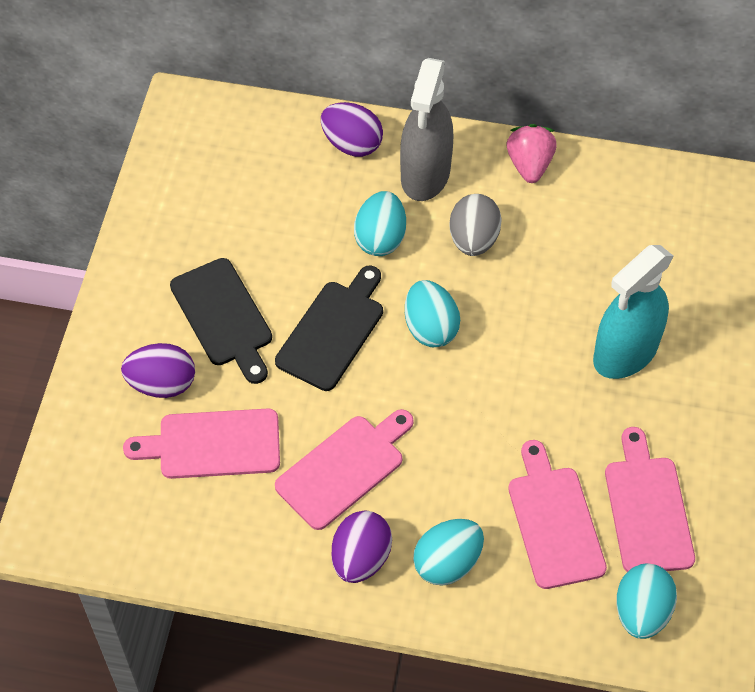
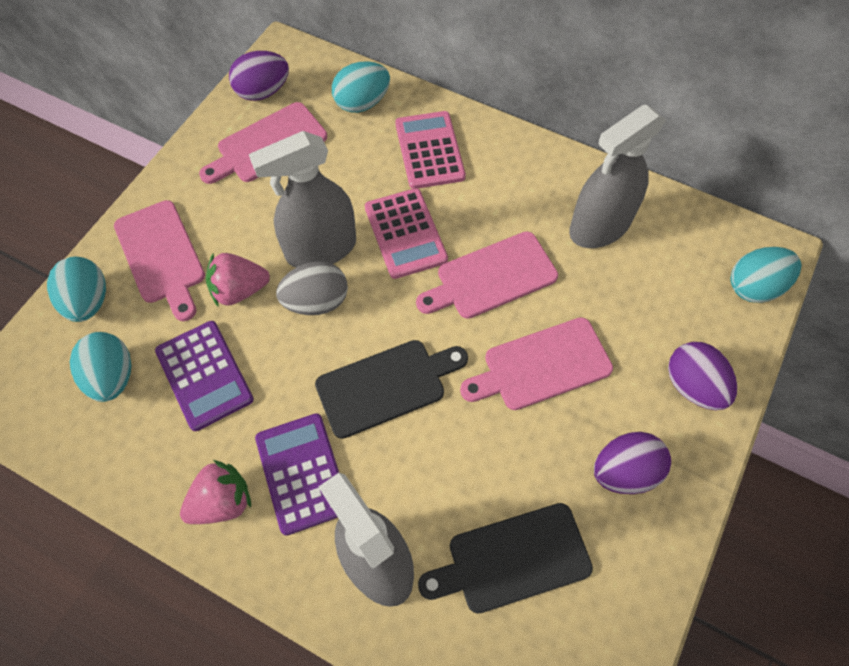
grey spray bottle: 1 -> 3
pink calculator: 0 -> 2
pink strawberry: 1 -> 2
purple calculator: 0 -> 2
turquoise spray bottle: 1 -> 0

